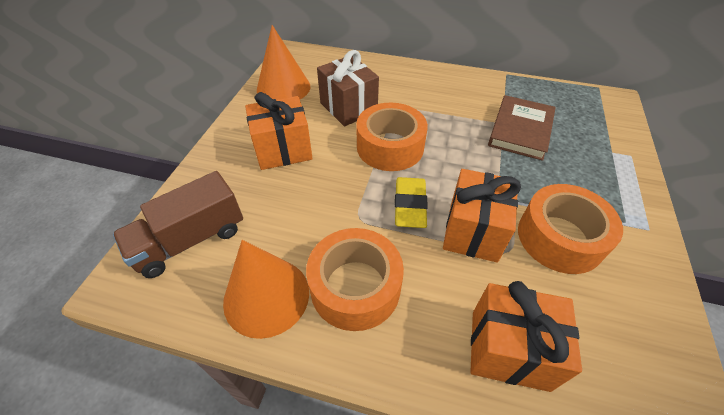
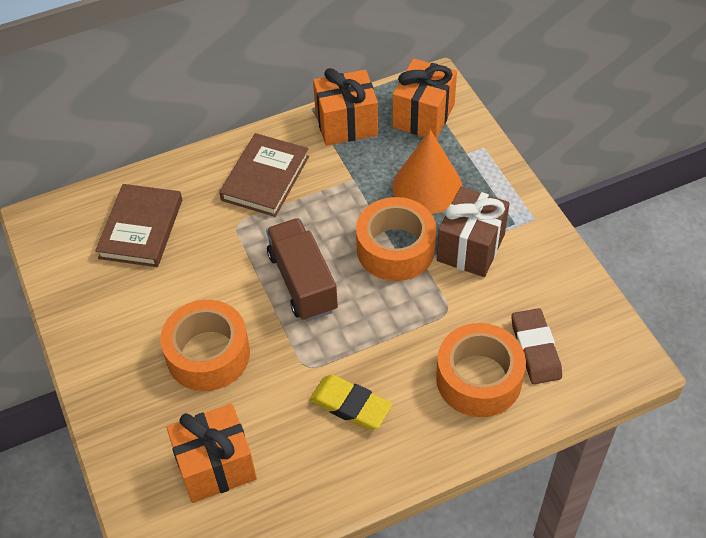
brown book: 1 -> 2
brown eraser: 0 -> 1
orange cone: 2 -> 1

